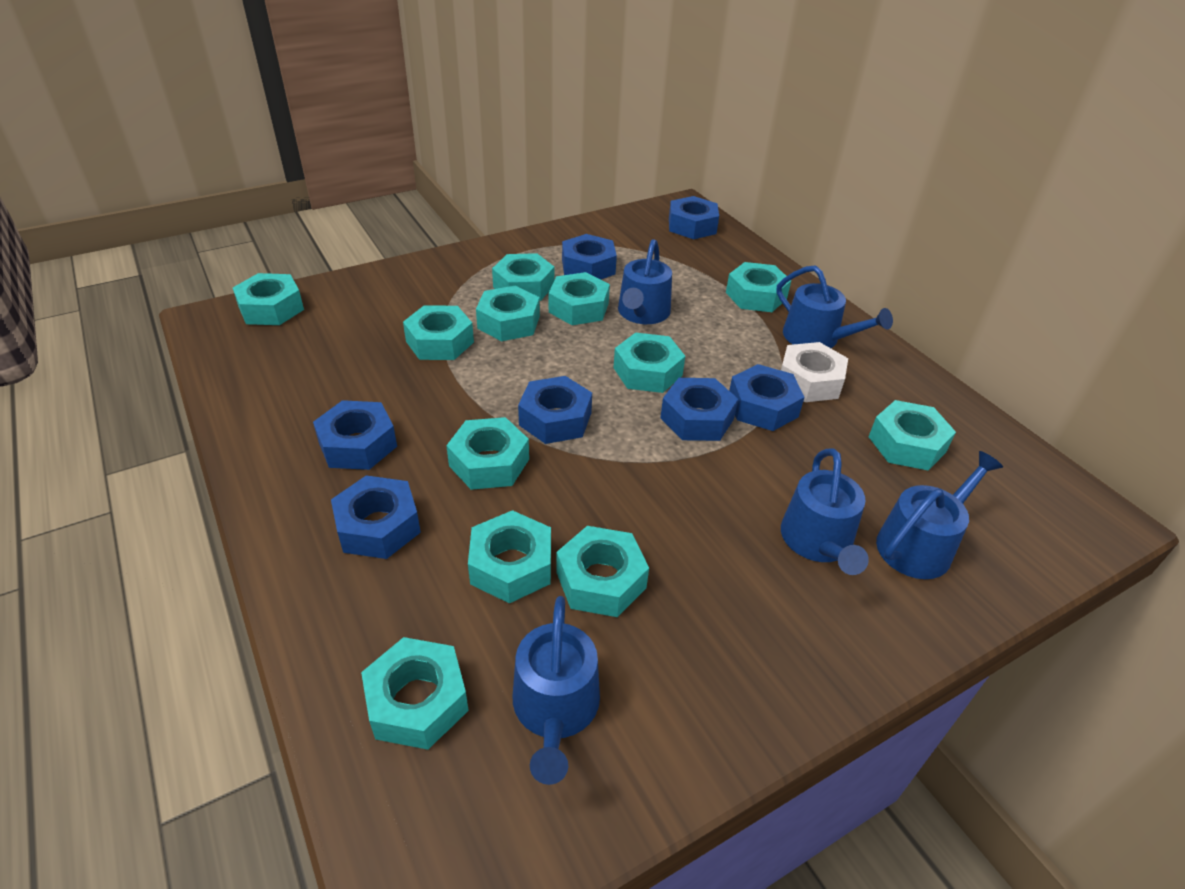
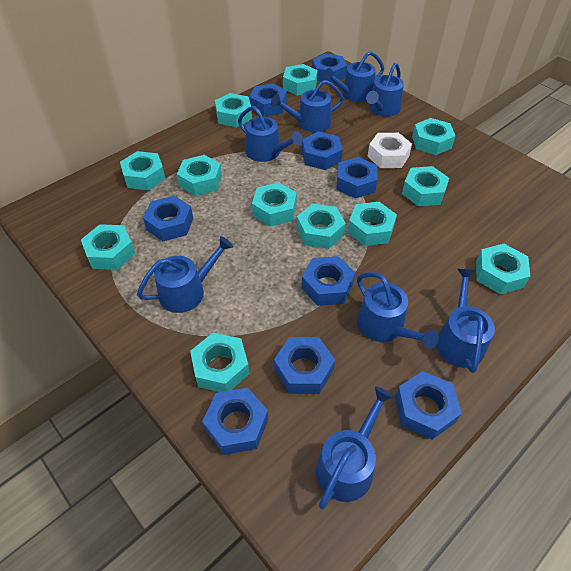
blue nut: 7 -> 9
blue watering can: 5 -> 8

